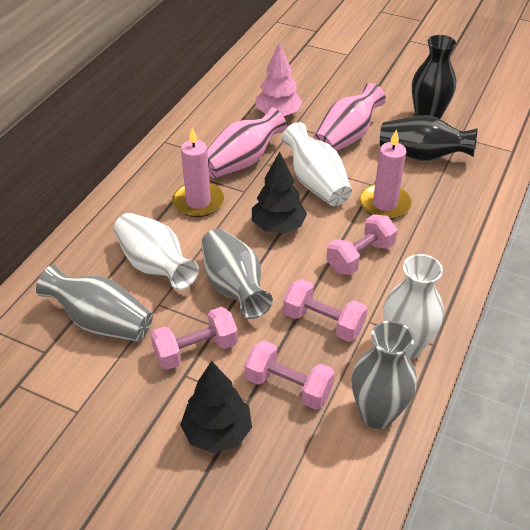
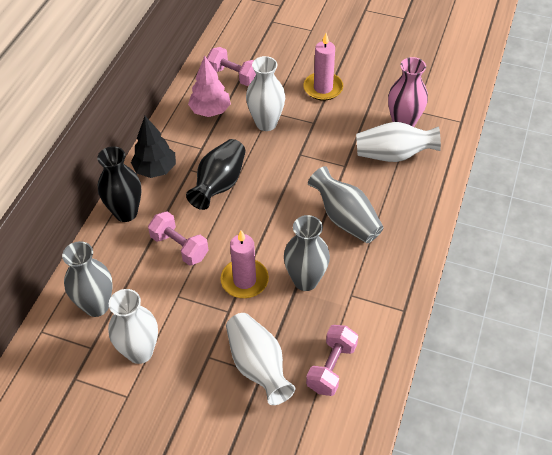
black tree: 2 -> 1
pink dumbbell: 4 -> 3
pink vase: 2 -> 1
white vase: 3 -> 4

